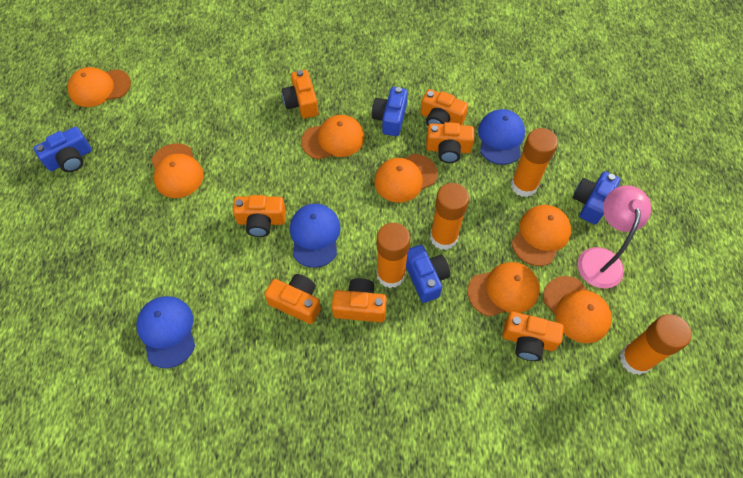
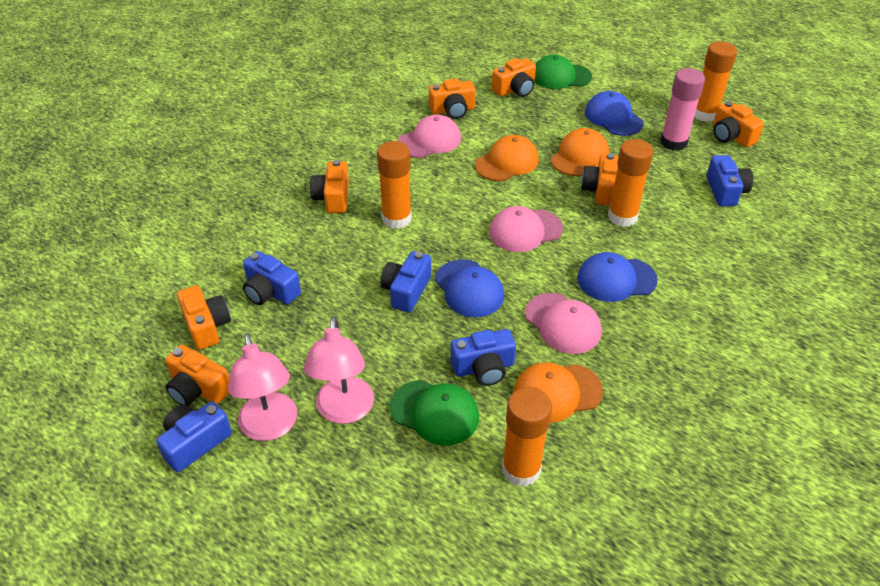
blue camera: 4 -> 5
green cap: 0 -> 2
orange cap: 7 -> 3
pink cap: 0 -> 3
pink glue stick: 0 -> 1
pink lamp: 1 -> 2

